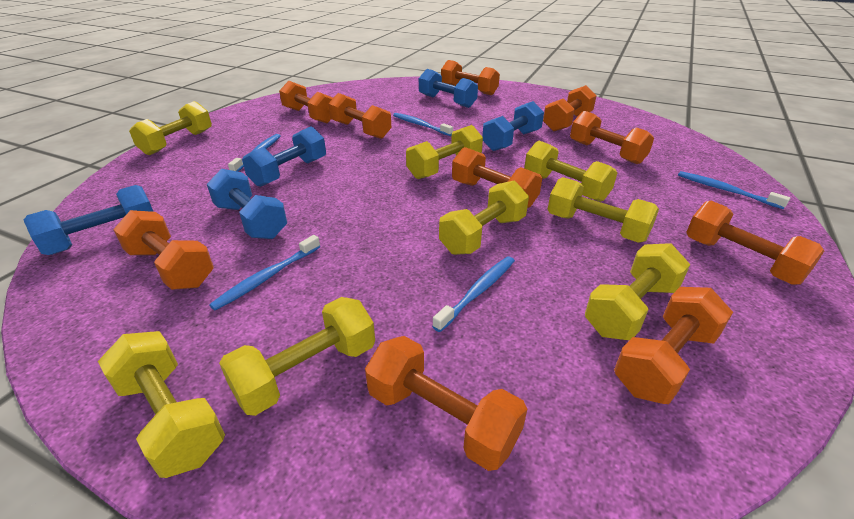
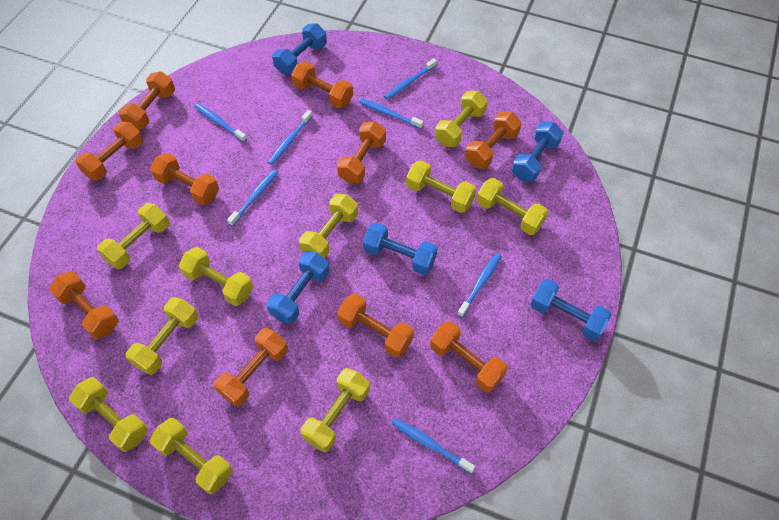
blue toothbrush: 5 -> 7
yellow dumbbell: 8 -> 10

